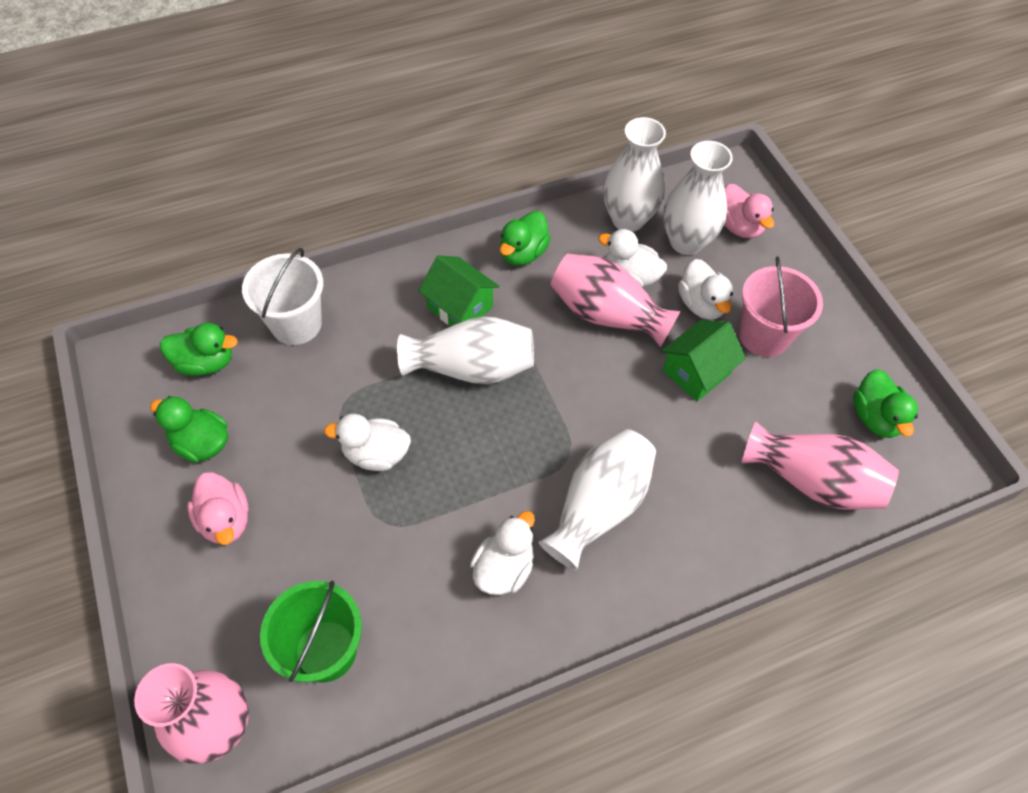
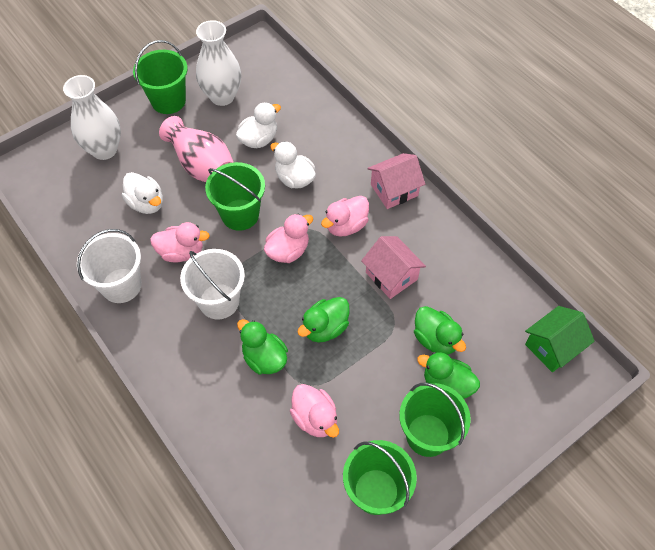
green bucket: 1 -> 4
green house: 2 -> 1
pink bucket: 1 -> 0
pink duck: 2 -> 4
pink house: 0 -> 2
pink vase: 3 -> 1
white bucket: 1 -> 2
white duck: 4 -> 3
white vase: 4 -> 2

